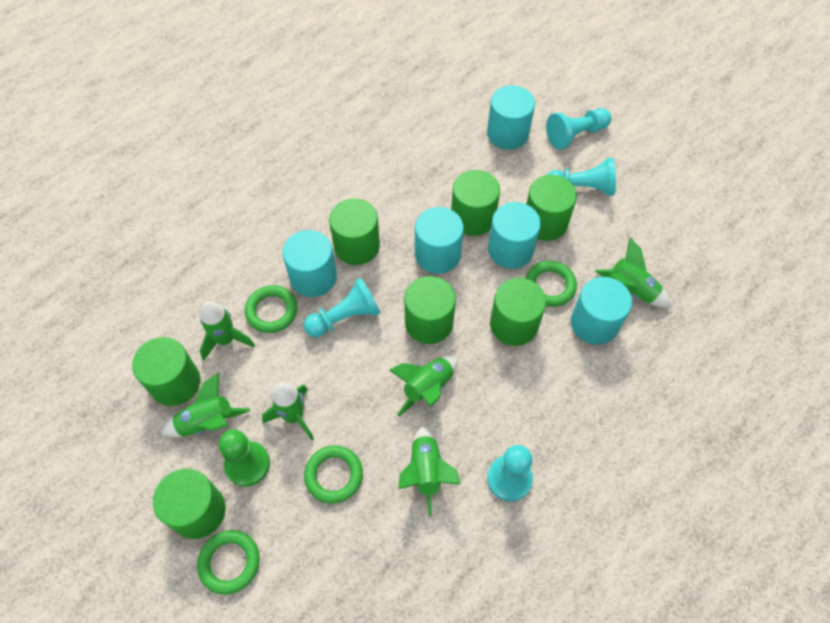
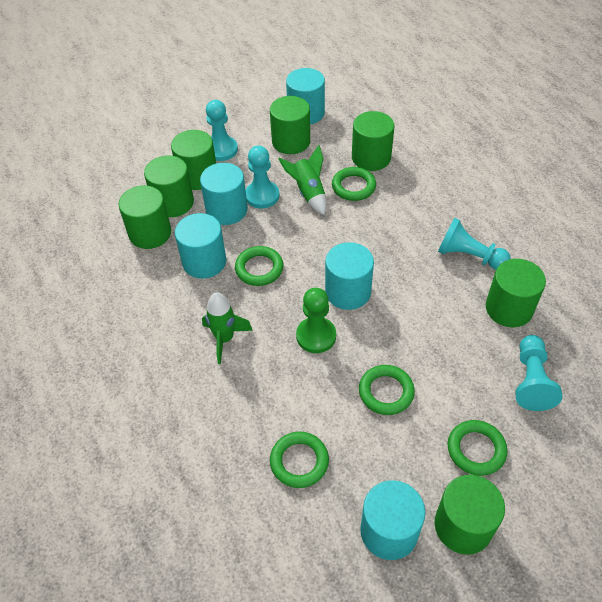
green ring: 4 -> 5
green rocket: 6 -> 2

